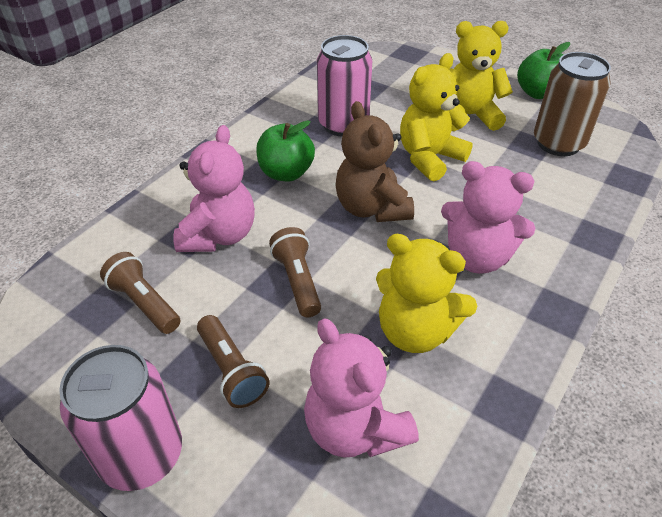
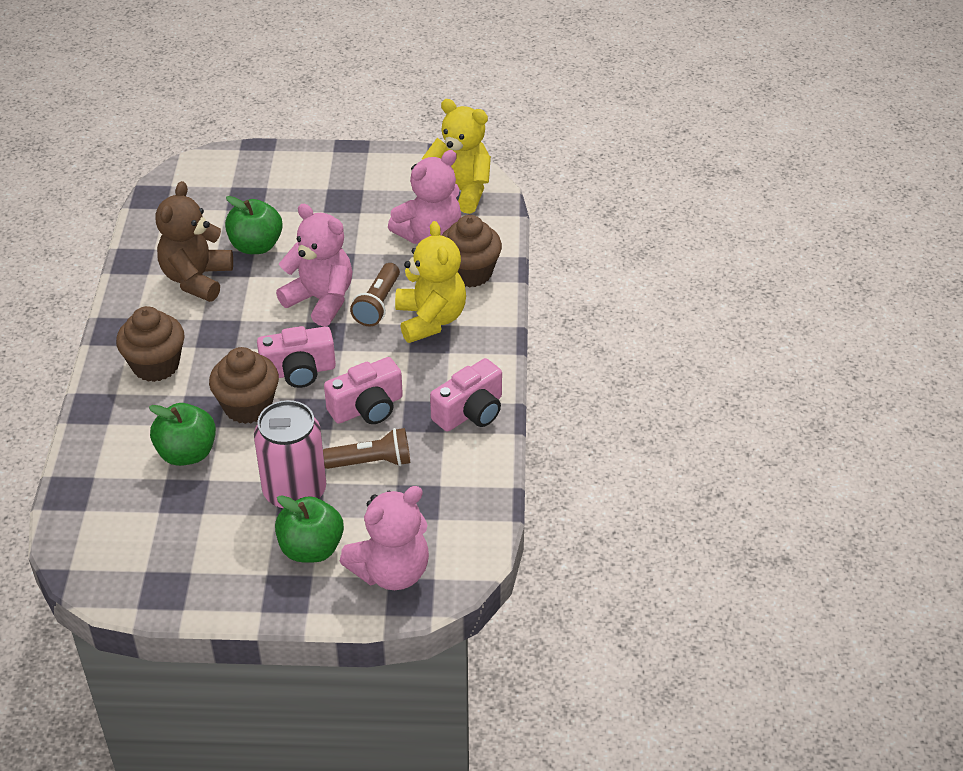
brown can: 1 -> 0
brown cupcake: 0 -> 3
brown flashlight: 3 -> 2
green apple: 2 -> 3
pink camera: 0 -> 3
pink can: 2 -> 1
yellow teddy bear: 3 -> 2

